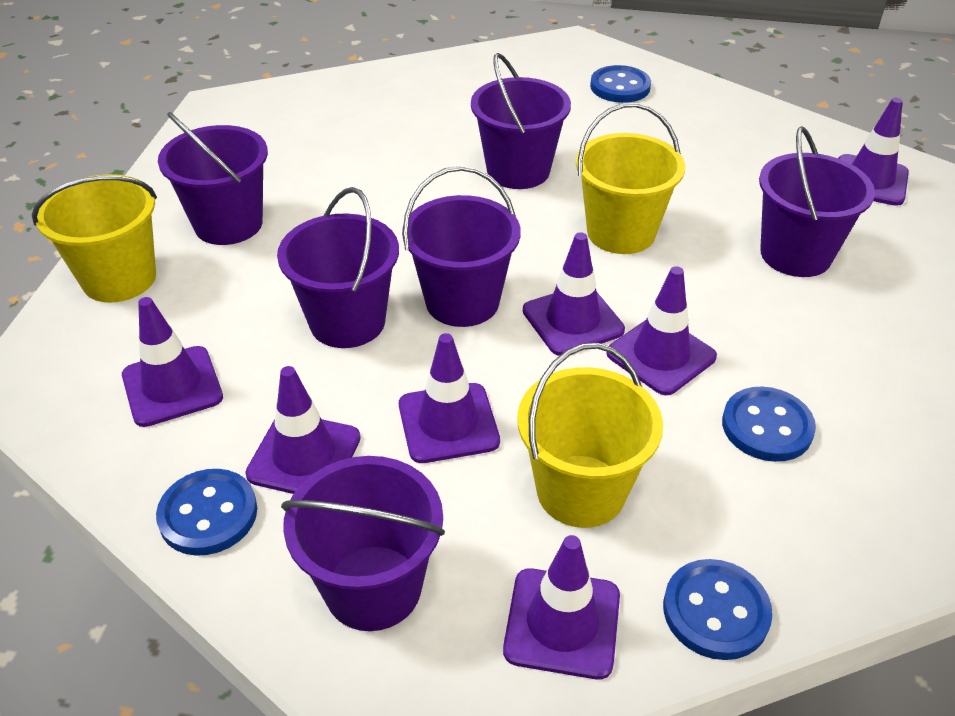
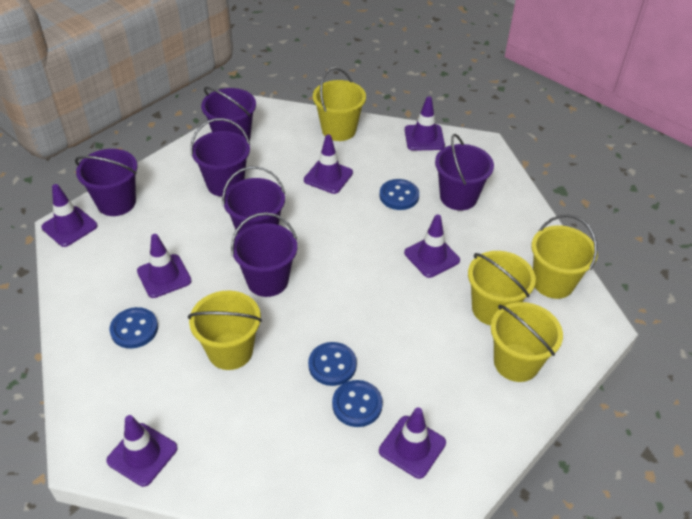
yellow bucket: 3 -> 5

